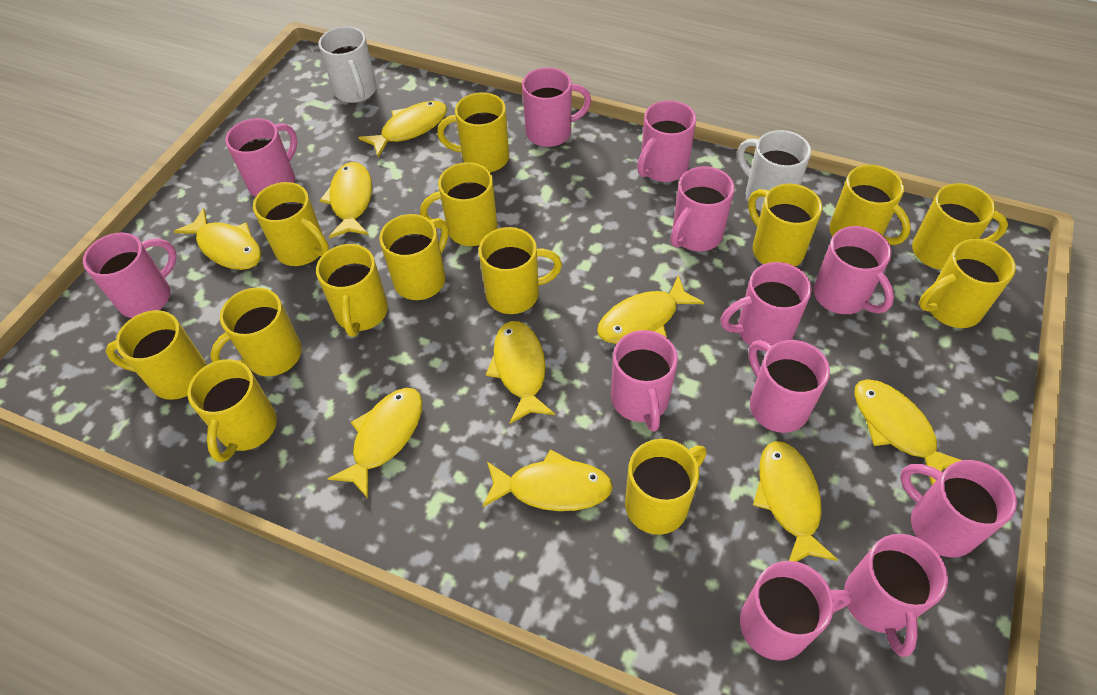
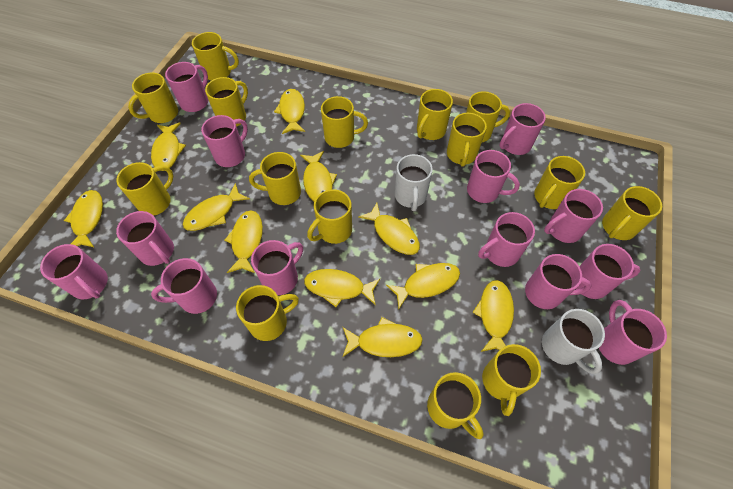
pink mug: 12 -> 13
yellow fish: 9 -> 11
yellow mug: 14 -> 15

